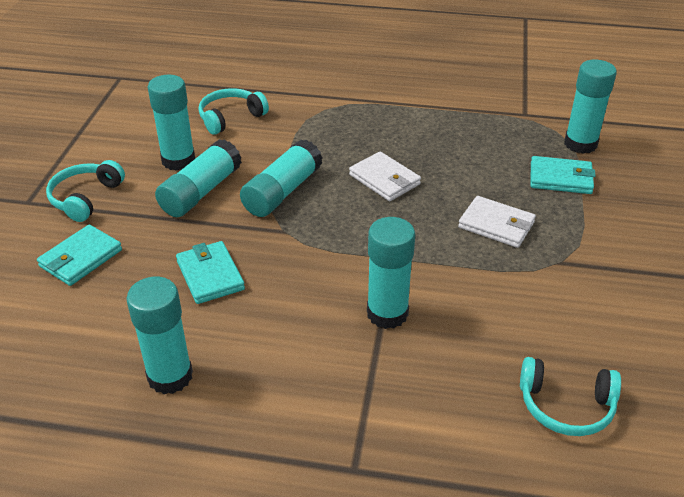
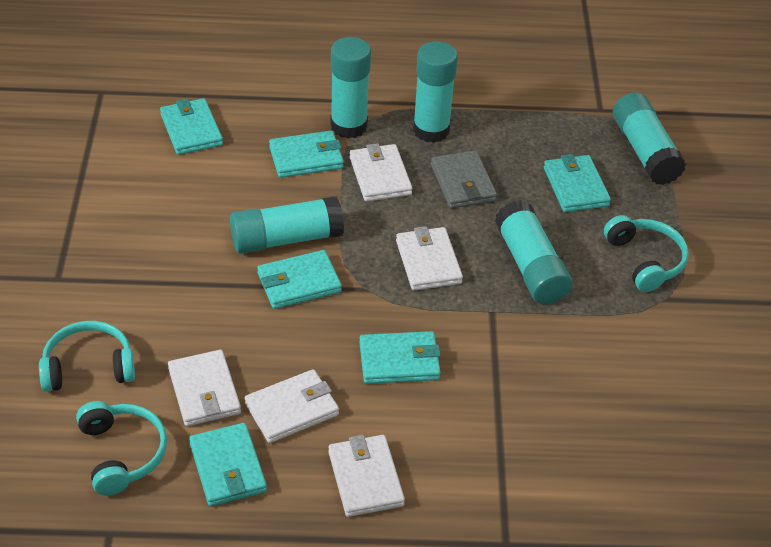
grey wallet: 0 -> 1
turquoise glue stick: 6 -> 5
turquoise wallet: 3 -> 6
white wallet: 2 -> 5

